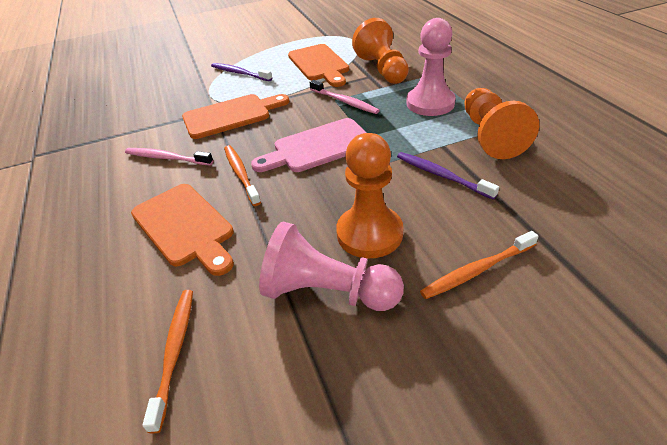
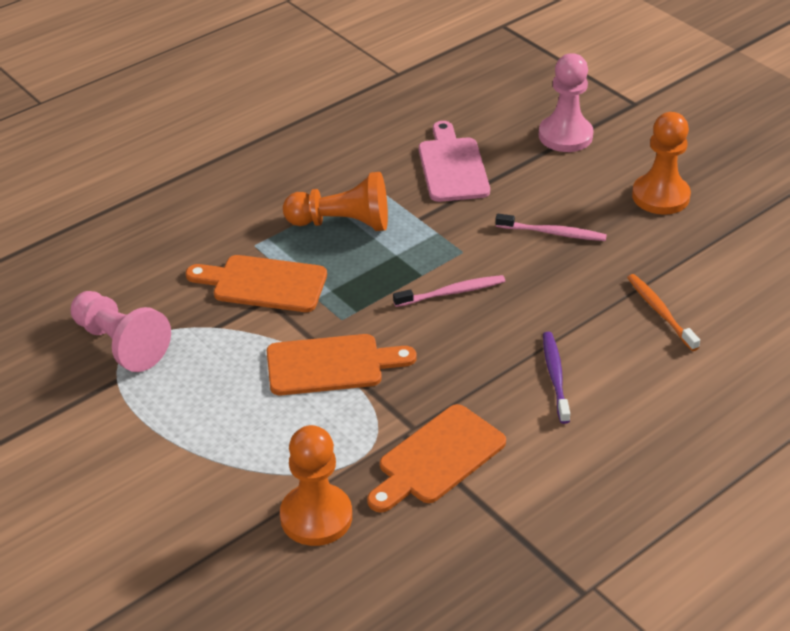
orange toothbrush: 3 -> 1
purple toothbrush: 2 -> 1

